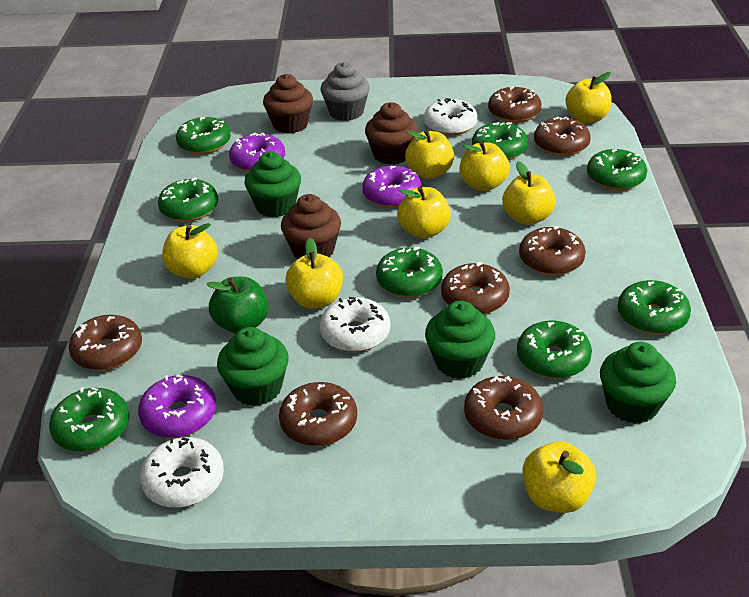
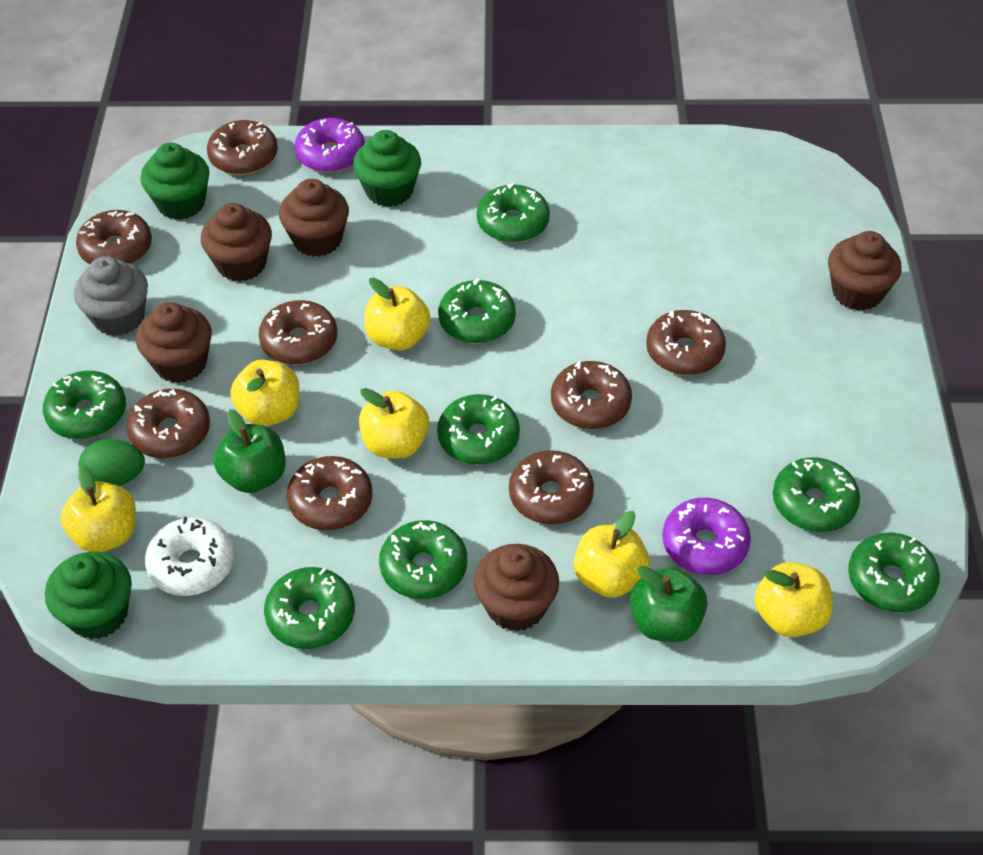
brown cupcake: 3 -> 5
brown donut: 7 -> 8
green apple: 1 -> 2
green cupcake: 4 -> 3
green egg: 0 -> 1
purple donut: 3 -> 2
white donut: 3 -> 1
yellow apple: 8 -> 6

